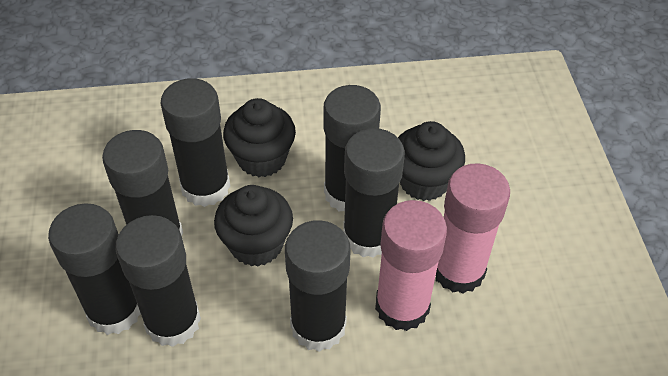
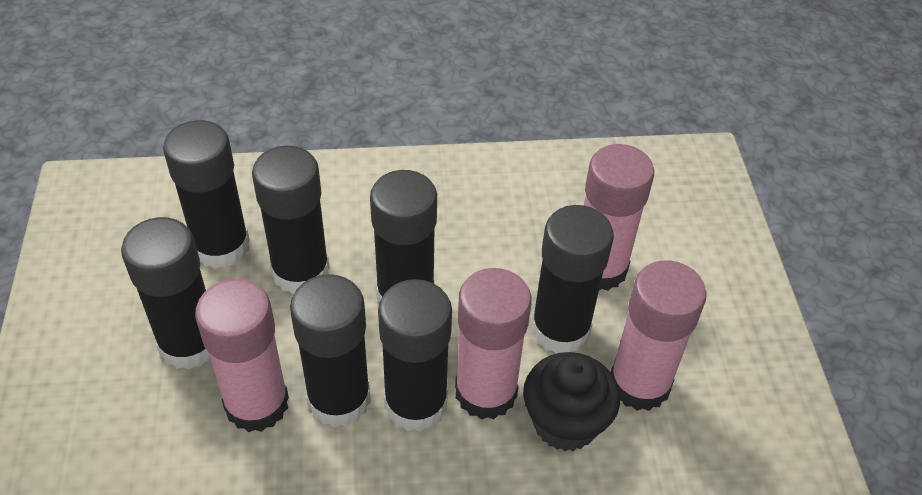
black cupcake: 3 -> 1
pink glue stick: 2 -> 4

